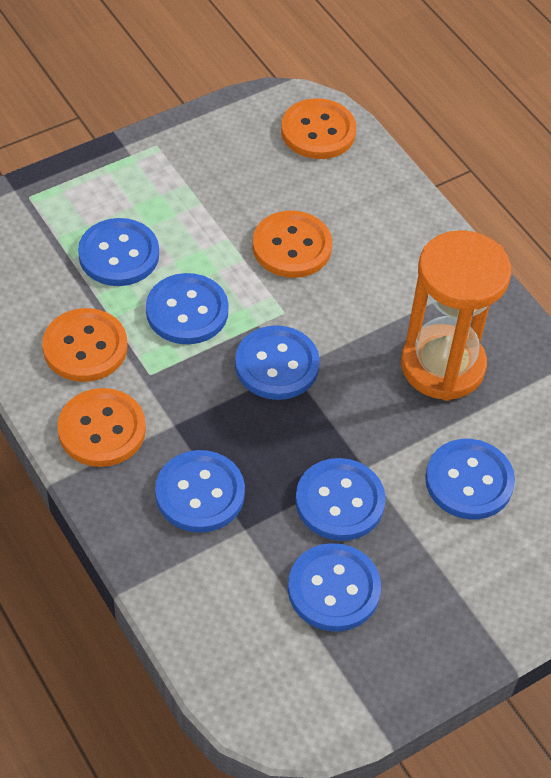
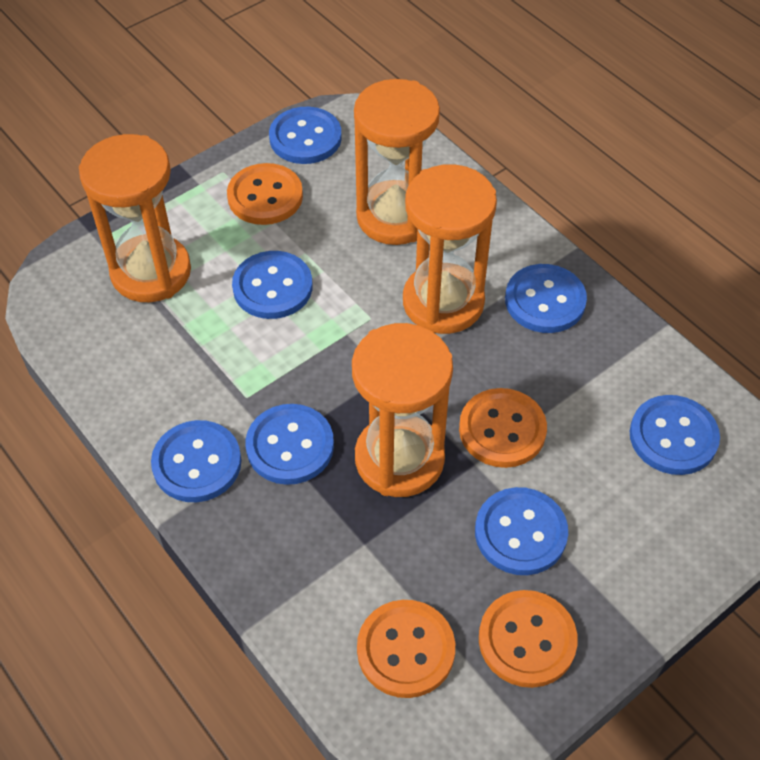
orange hourglass: 1 -> 4

